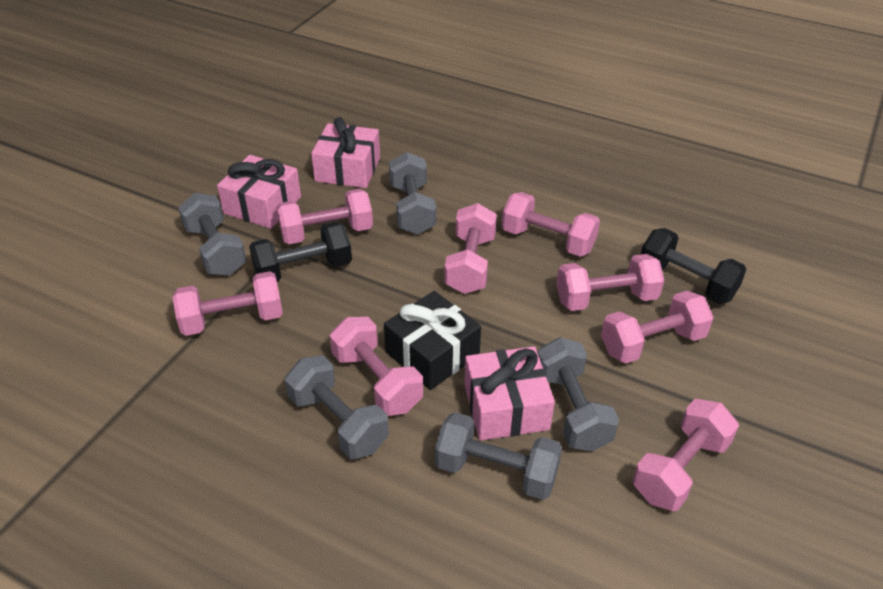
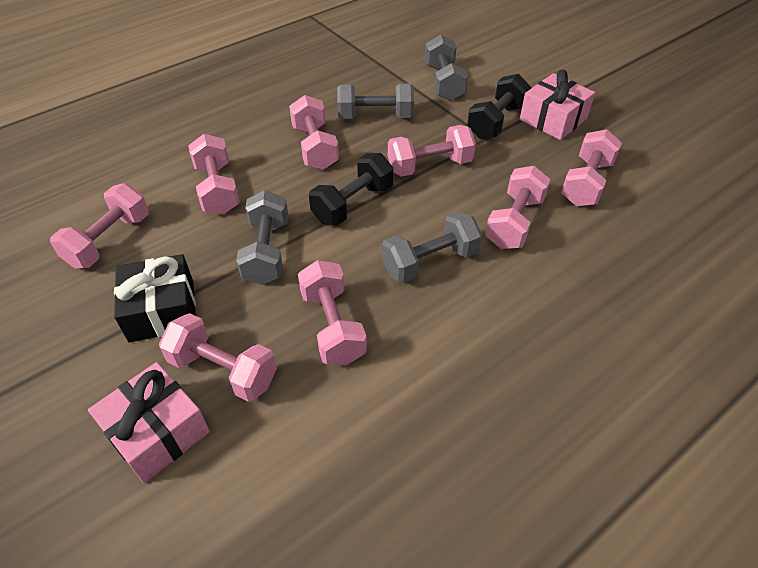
grey dumbbell: 5 -> 4
pink gift: 3 -> 2

